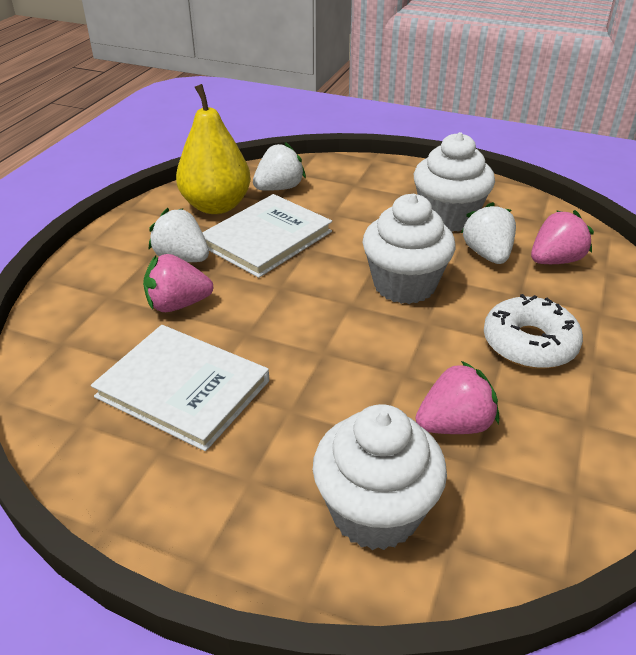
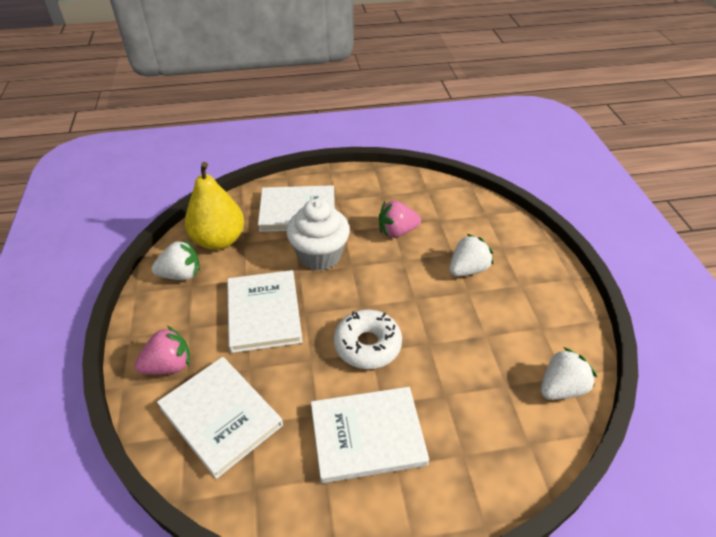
pink strawberry: 3 -> 2
white book: 2 -> 4
white cupcake: 3 -> 1

